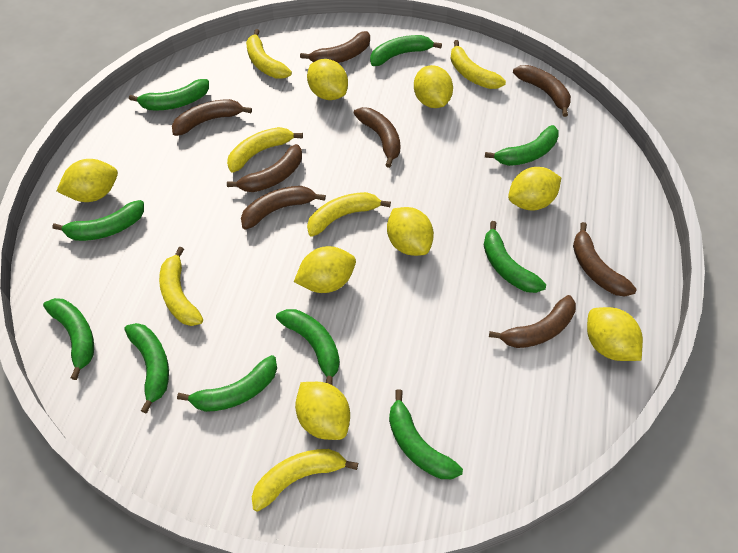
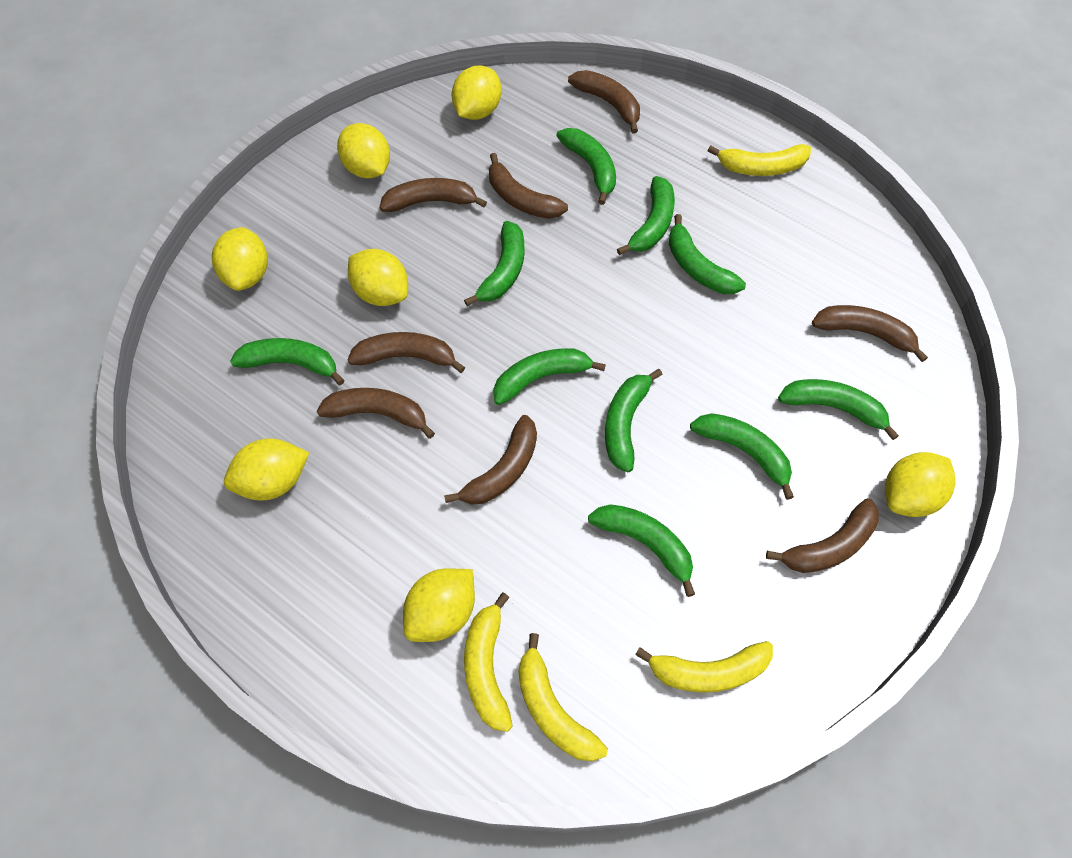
yellow banana: 6 -> 4
yellow lemon: 8 -> 7

